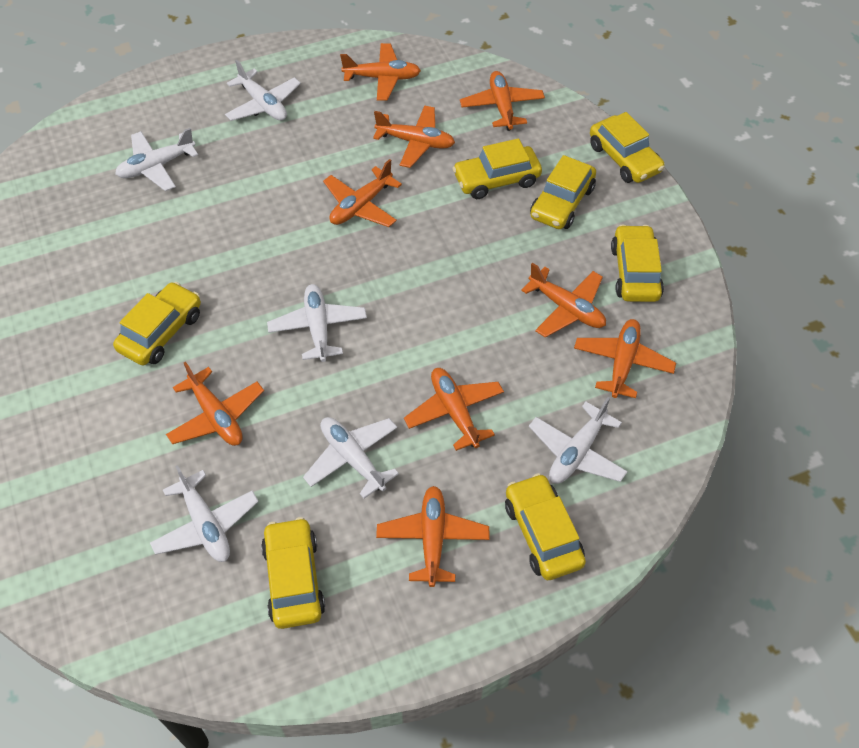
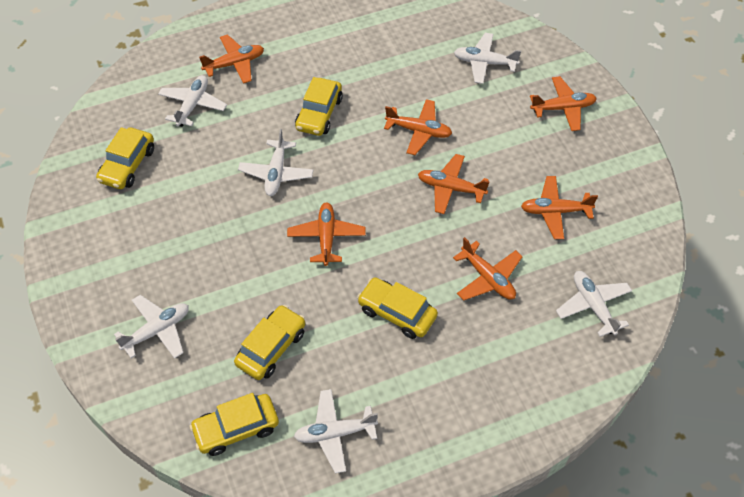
orange plane: 9 -> 7
yellow car: 7 -> 5

